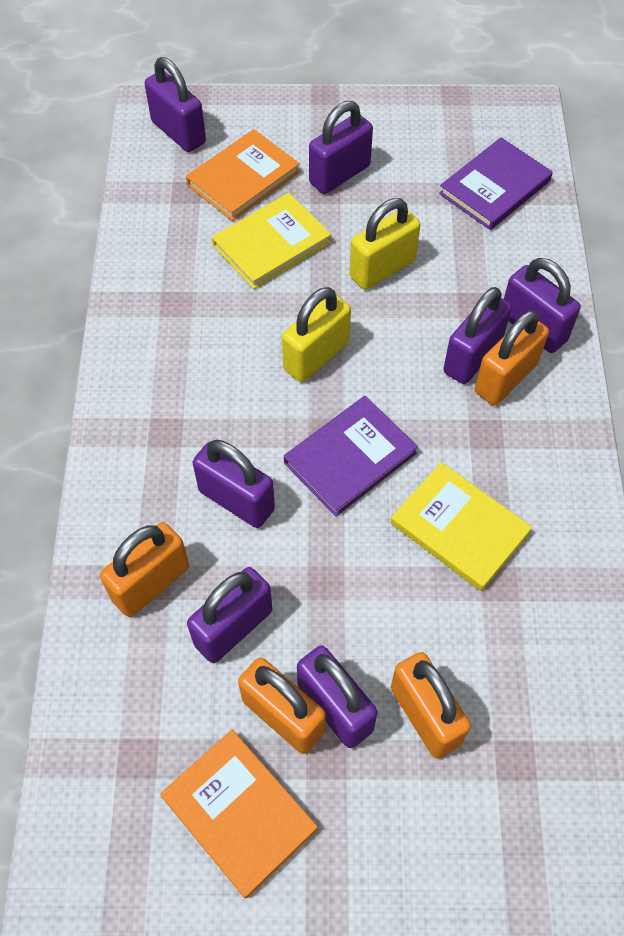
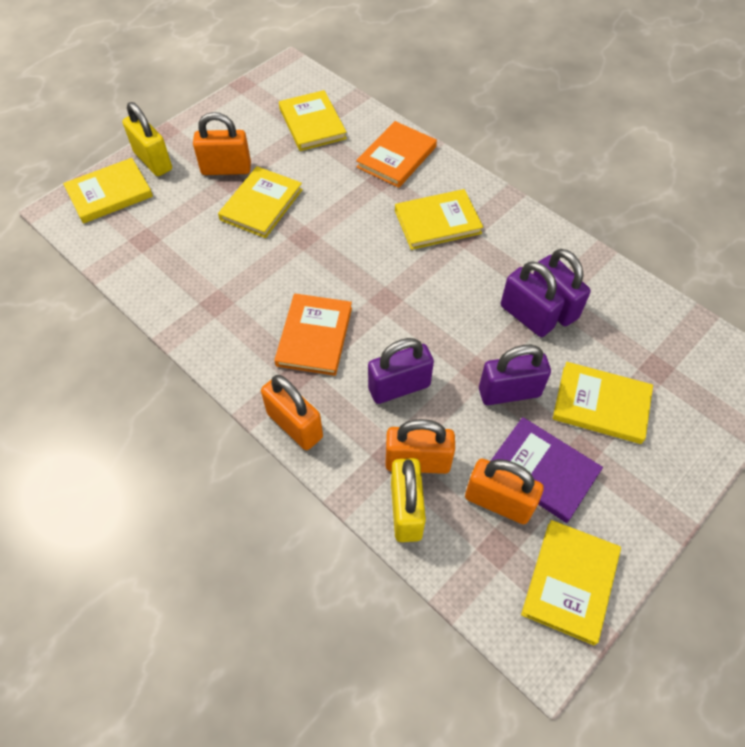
purple book: 2 -> 1
purple padlock: 7 -> 4
yellow book: 2 -> 6

